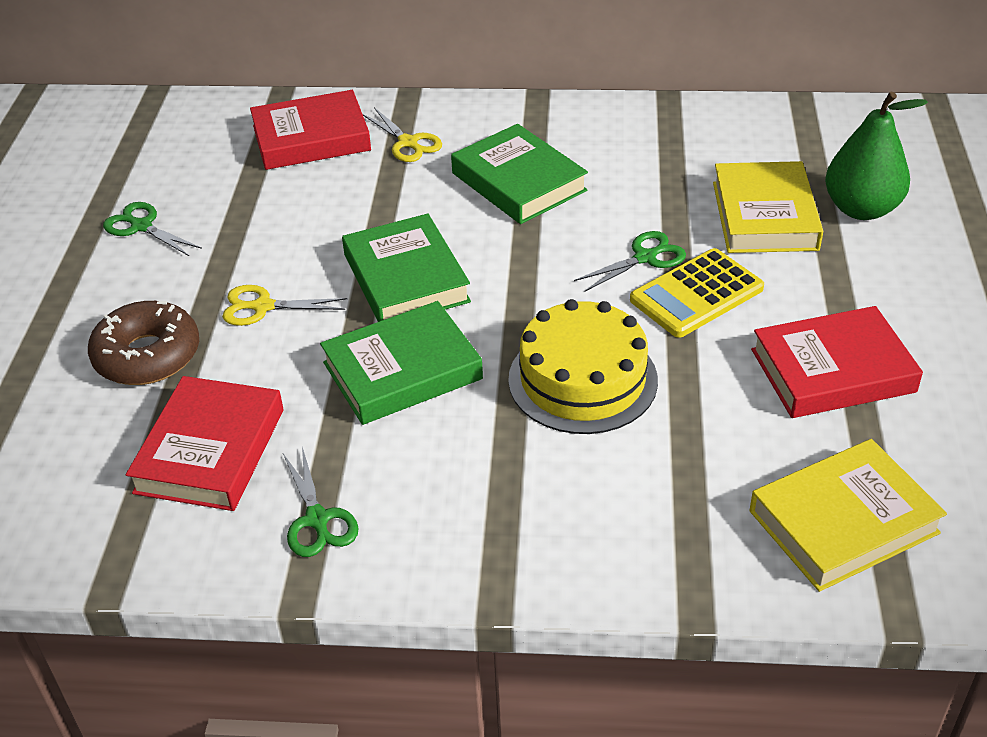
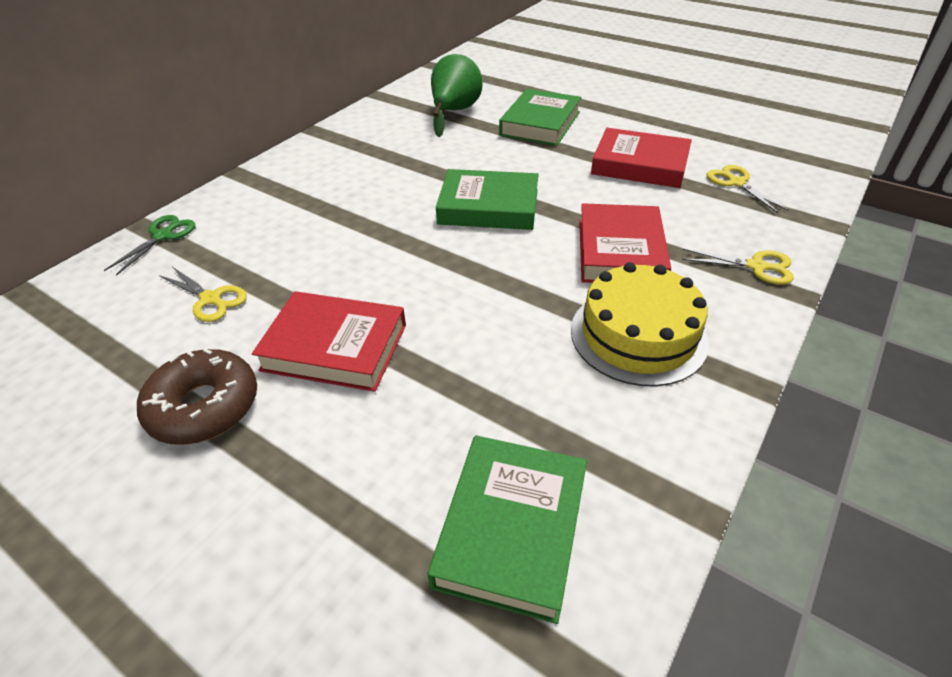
green scissors: 3 -> 1
yellow book: 2 -> 0
yellow calculator: 1 -> 0
yellow scissors: 2 -> 3

